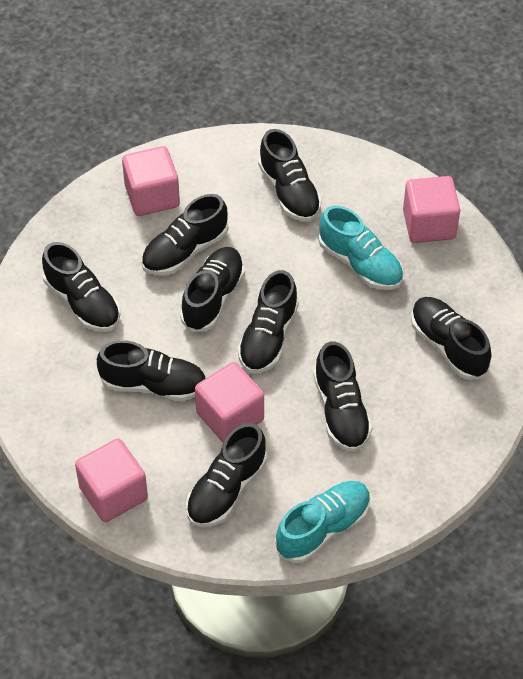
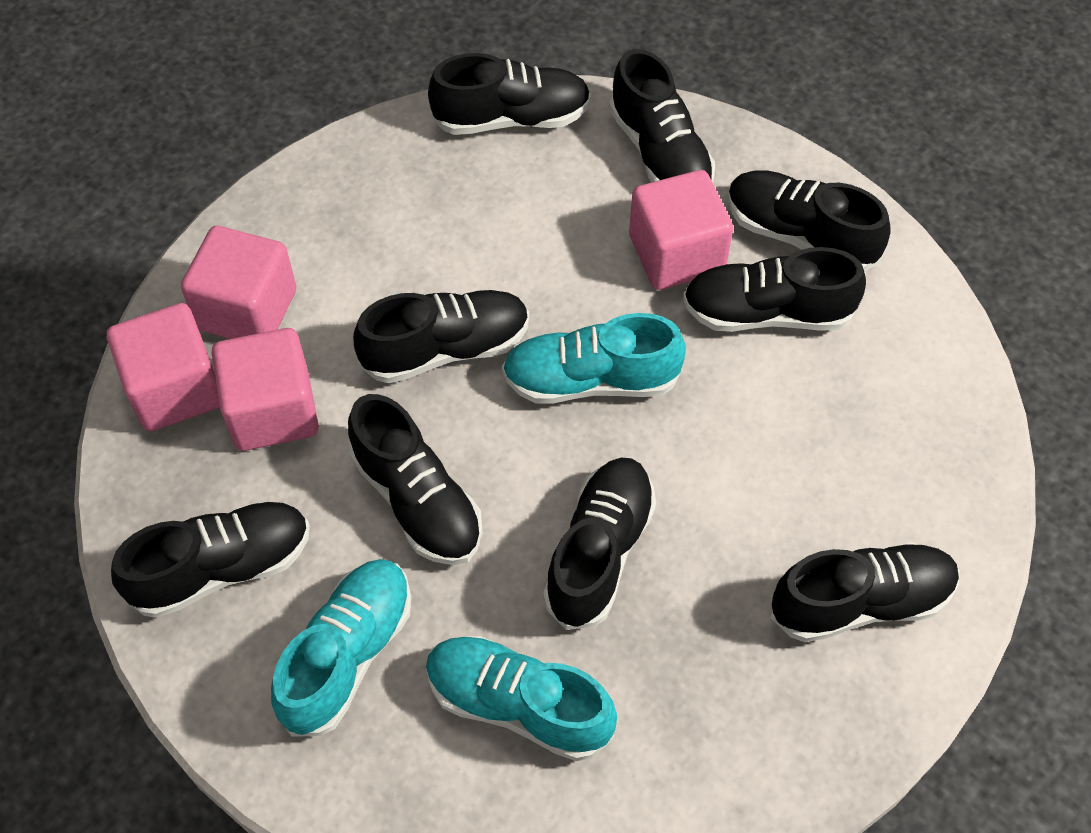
turquoise shoe: 2 -> 3

